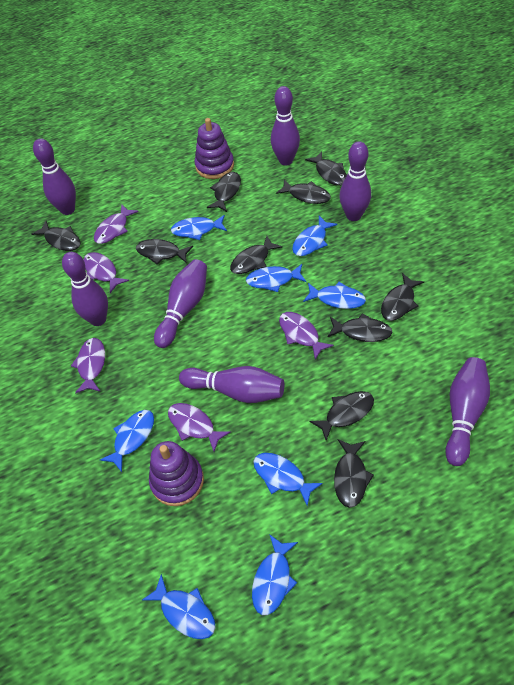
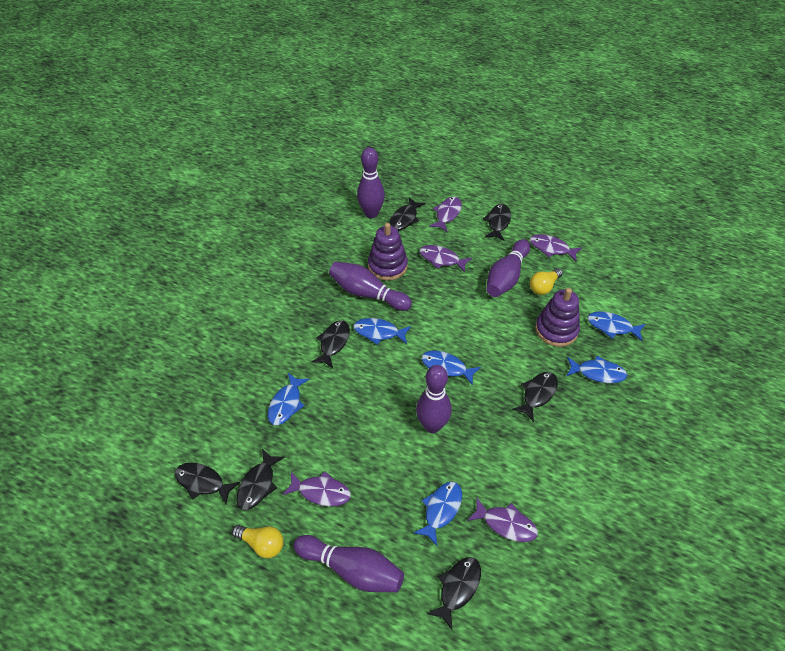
black fish: 10 -> 7
blue fish: 8 -> 6
purple bowling pin: 7 -> 5
yellow light bulb: 0 -> 2

